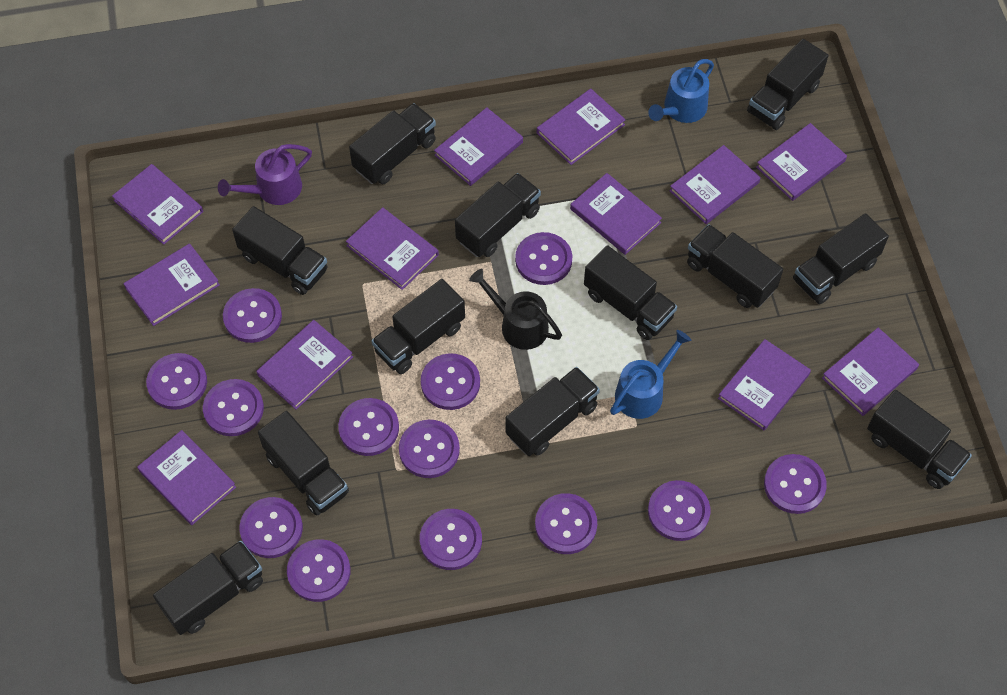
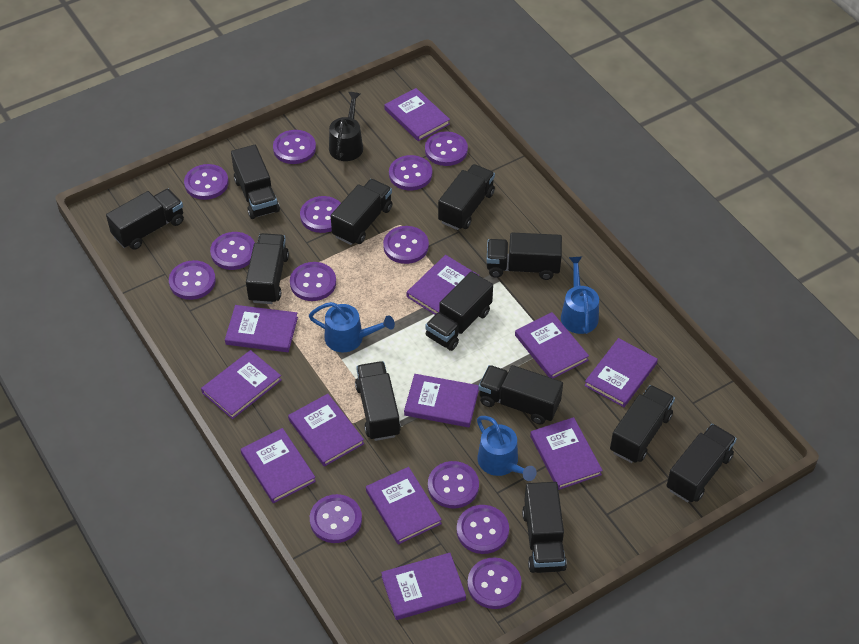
blue watering can: 2 -> 3
purple watering can: 1 -> 0

